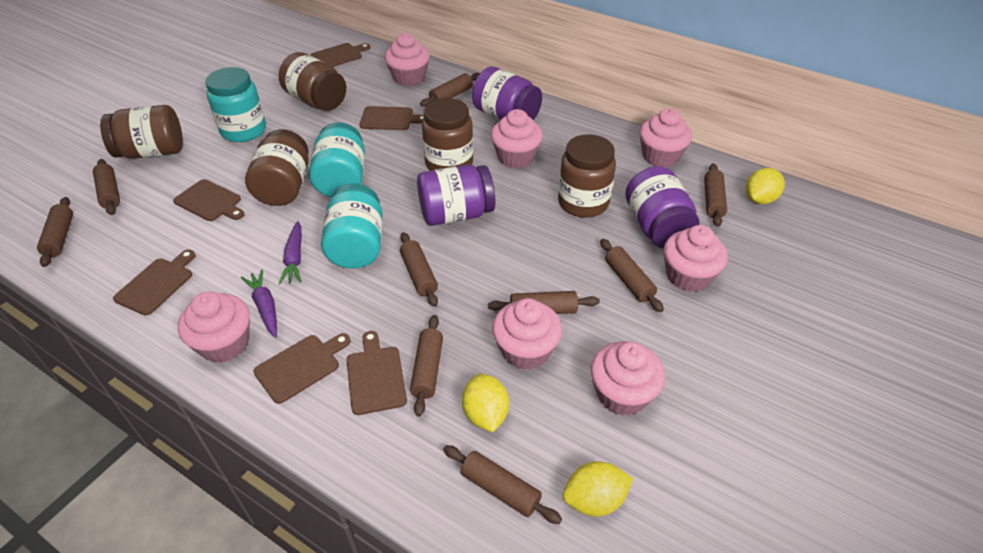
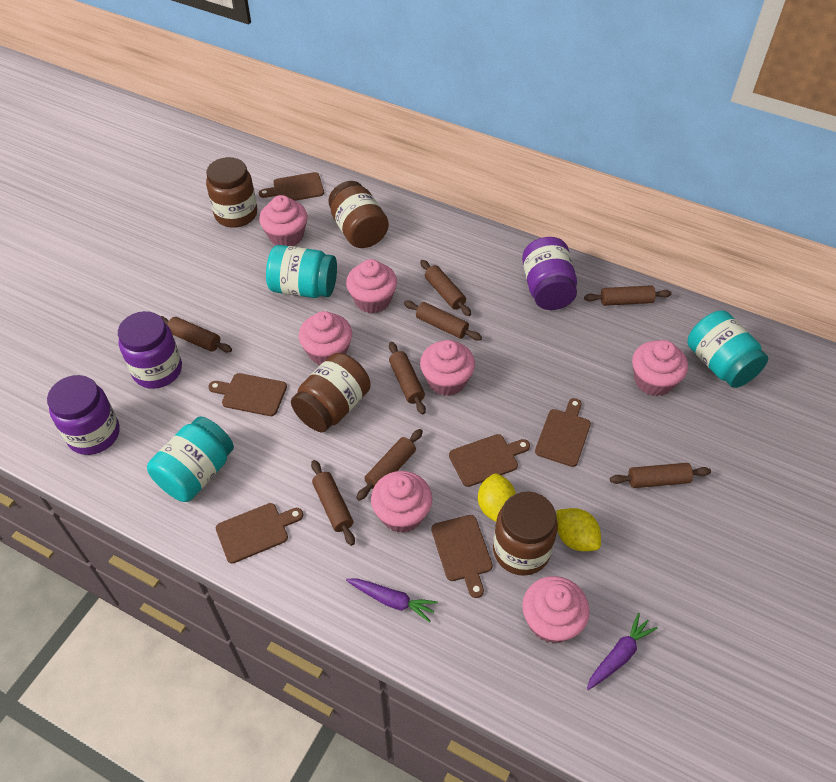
brown jar: 5 -> 4
brown rolling pin: 9 -> 8
yellow lemon: 3 -> 2

